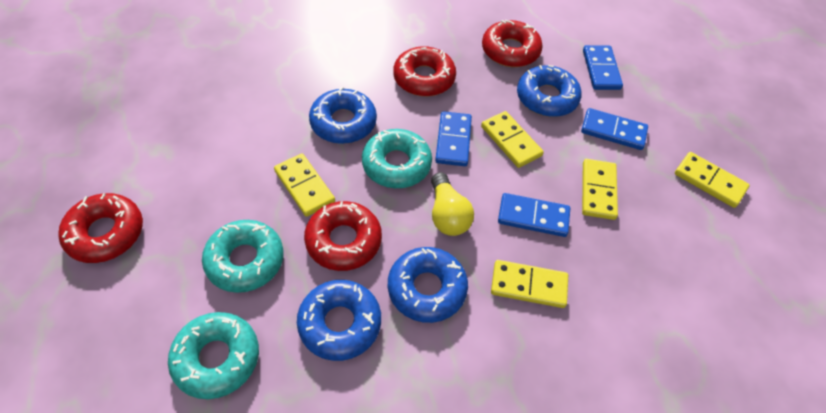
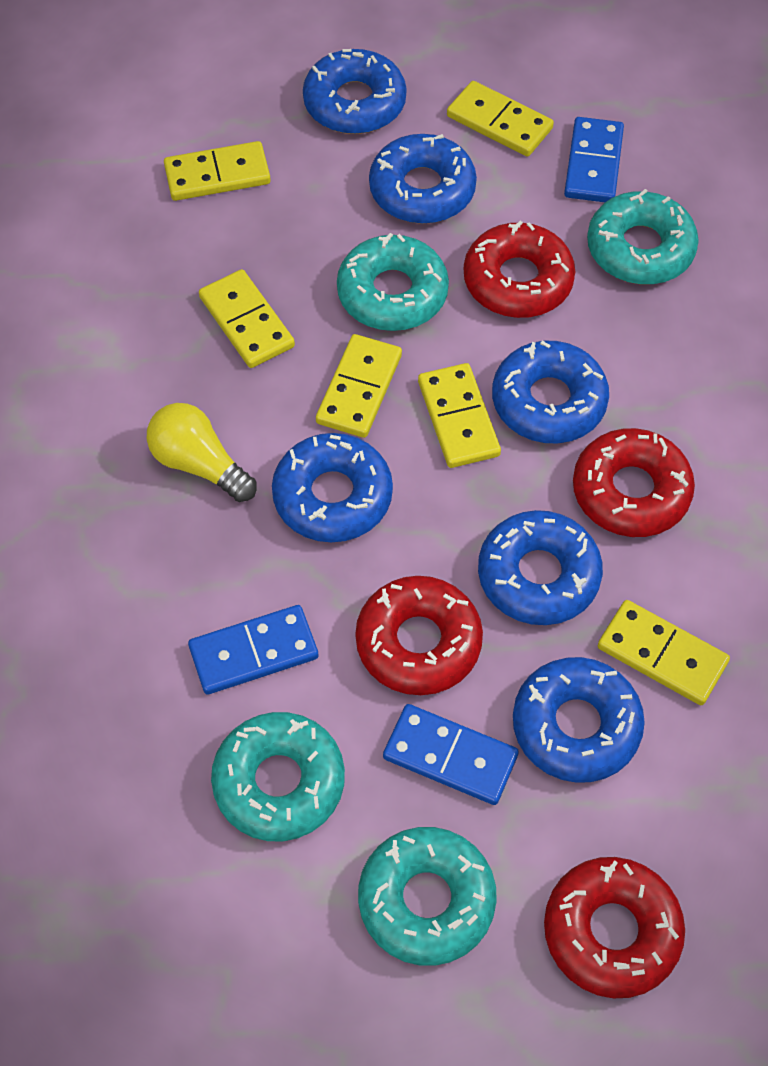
blue domino: 4 -> 3
blue donut: 4 -> 6
turquoise donut: 3 -> 4
yellow domino: 5 -> 6

